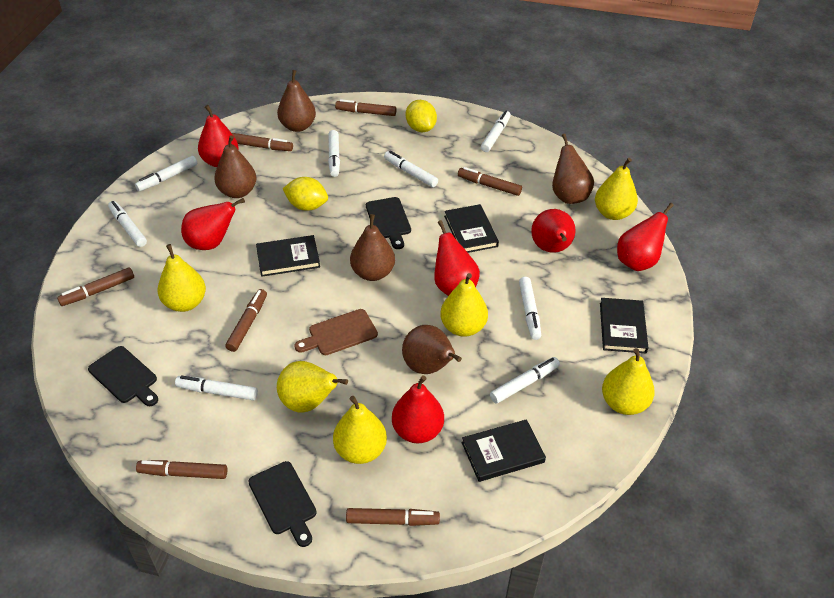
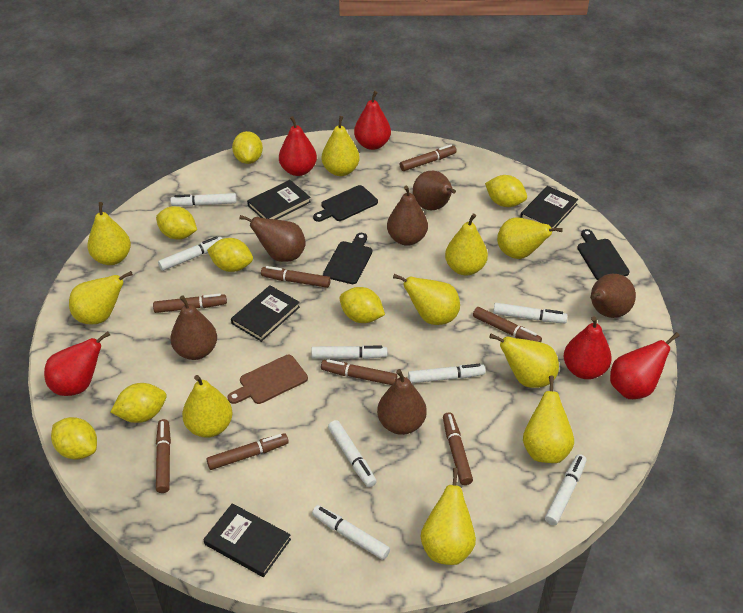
brown marker: 7 -> 8
brown pear: 5 -> 6
red pear: 6 -> 5
yellow lemon: 2 -> 7
yellow pear: 6 -> 10

